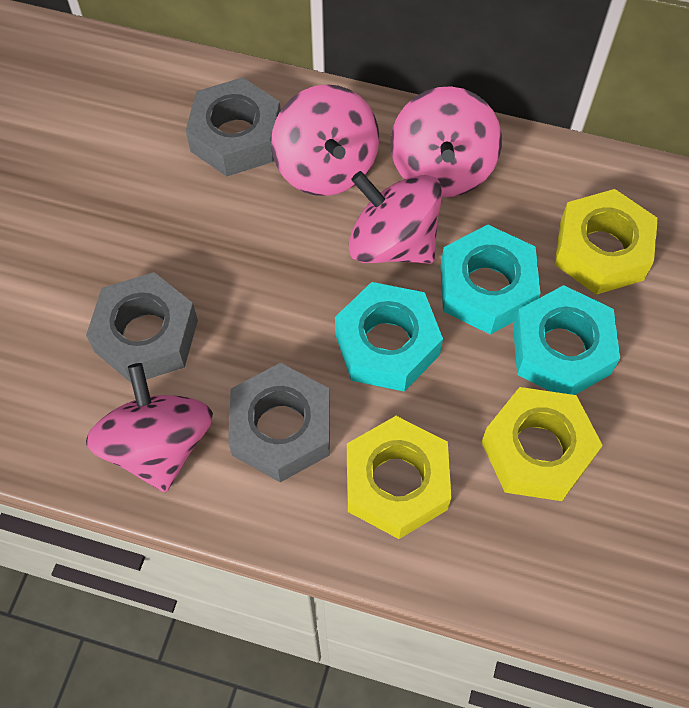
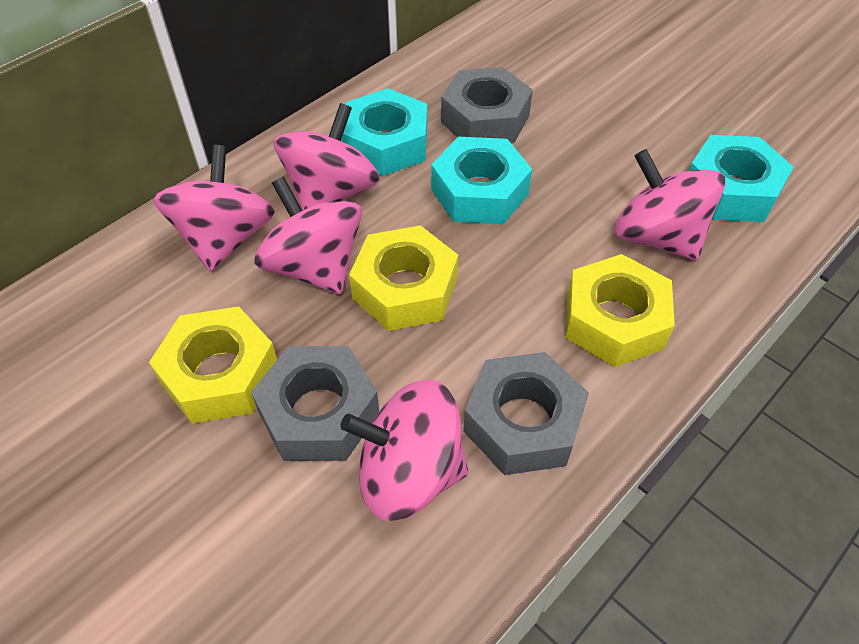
pink spinning top: 4 -> 5

